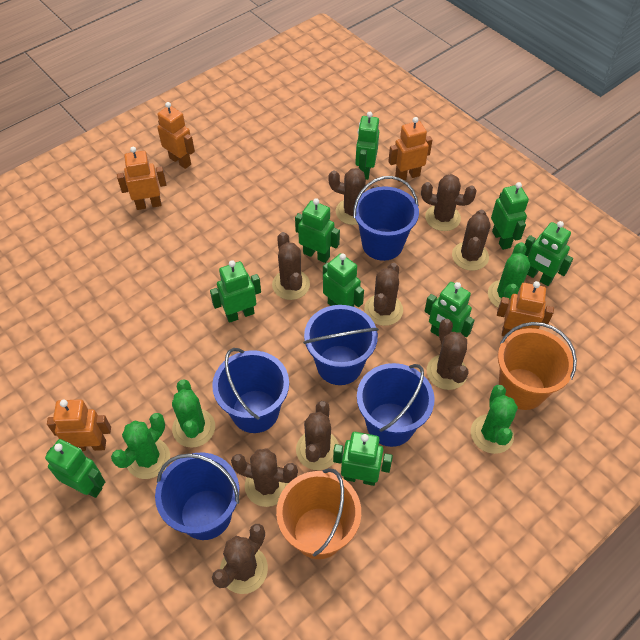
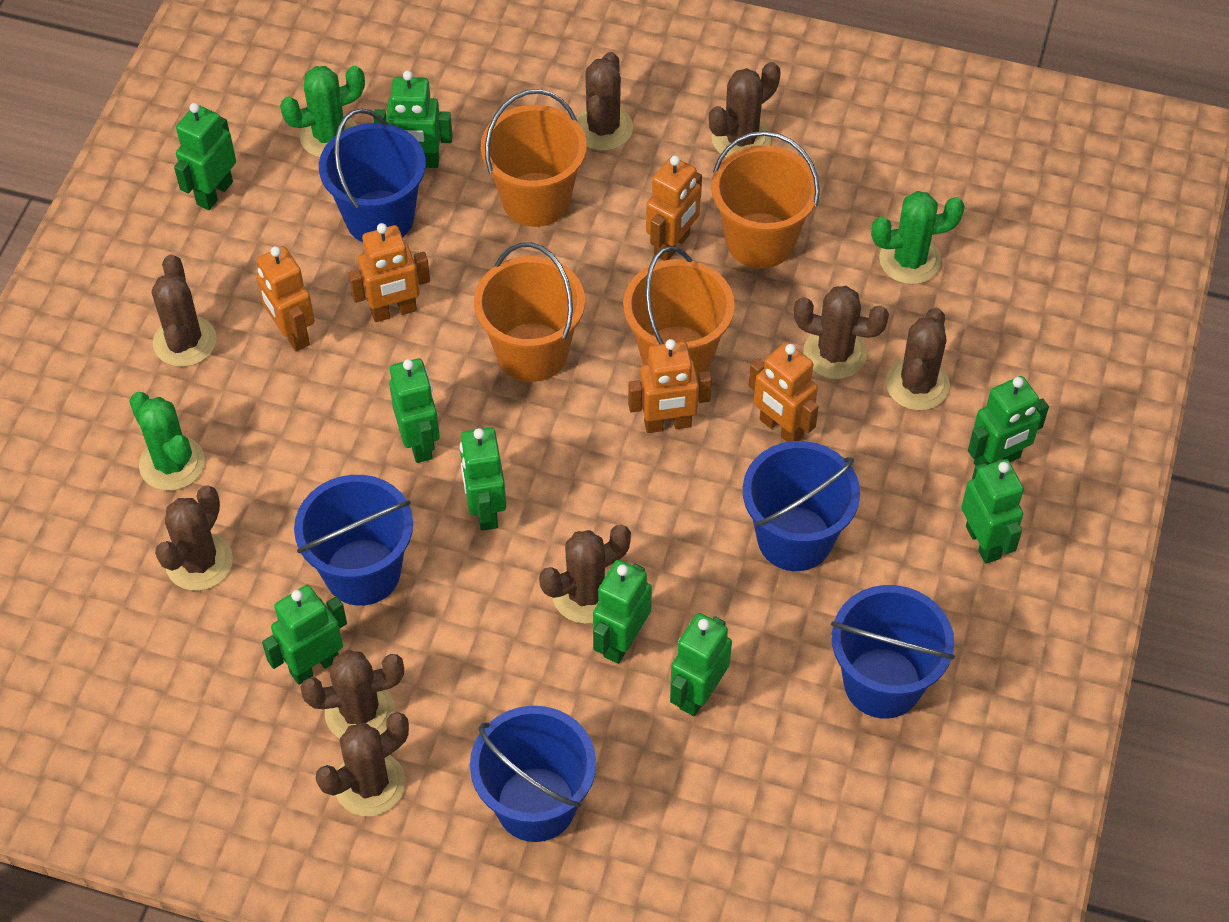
green cactus: 4 -> 3
orange bucket: 2 -> 4

